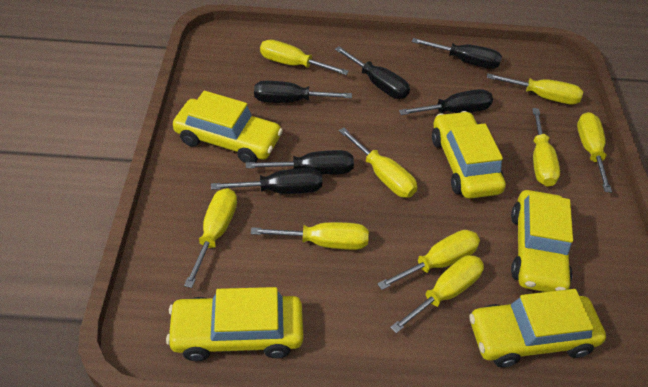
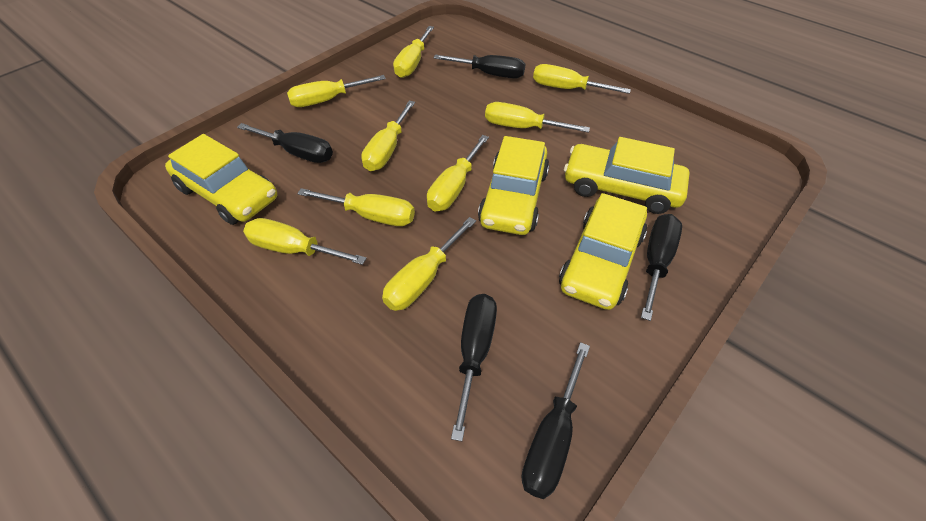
black screwdriver: 6 -> 5
yellow car: 5 -> 4

